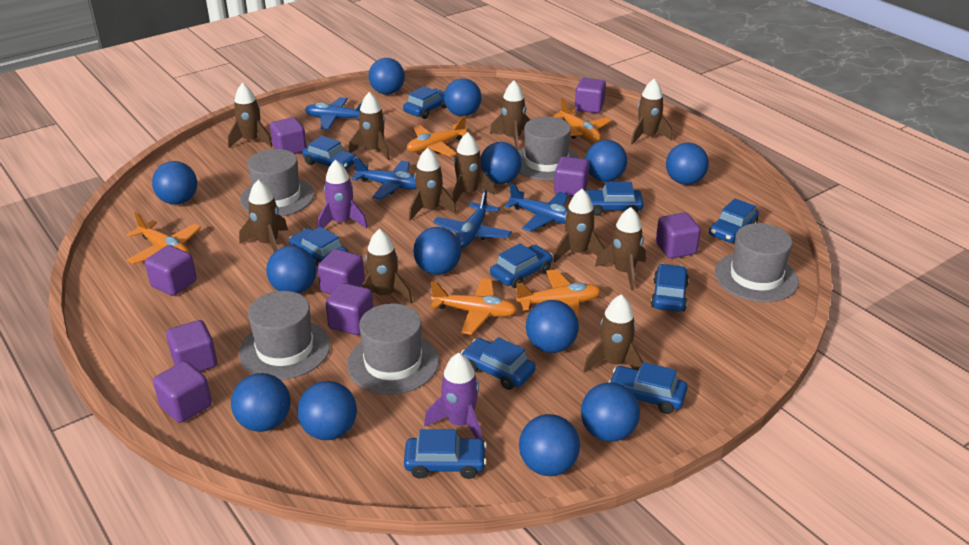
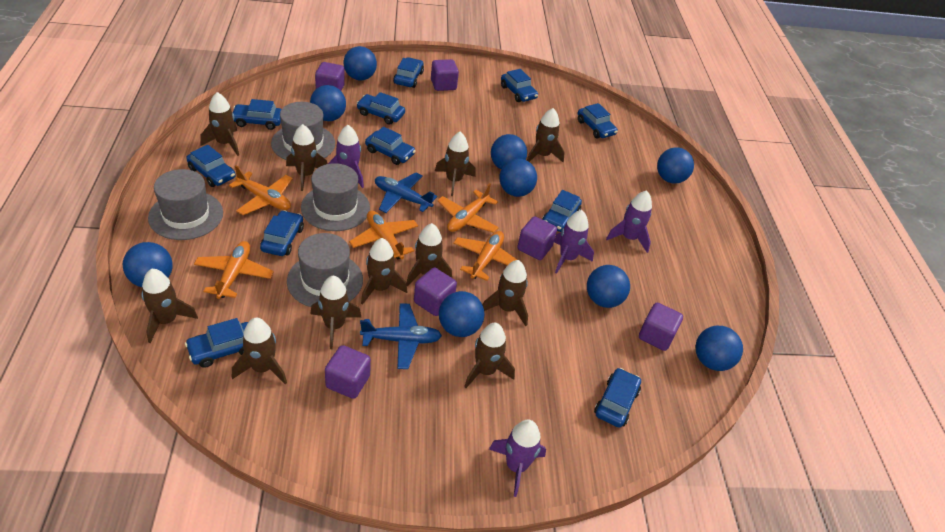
blue ball: 13 -> 9
blue car: 10 -> 11
blue plane: 4 -> 2
grey hat: 5 -> 4
purple cube: 9 -> 6
purple rocket: 2 -> 4

